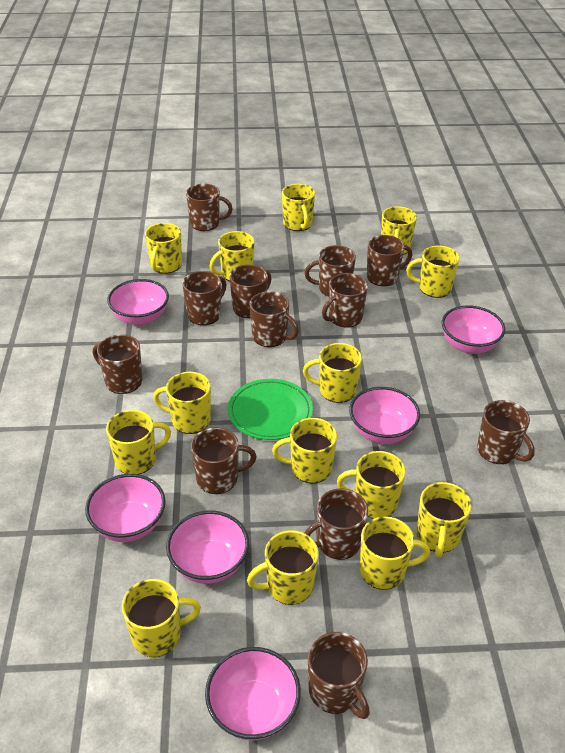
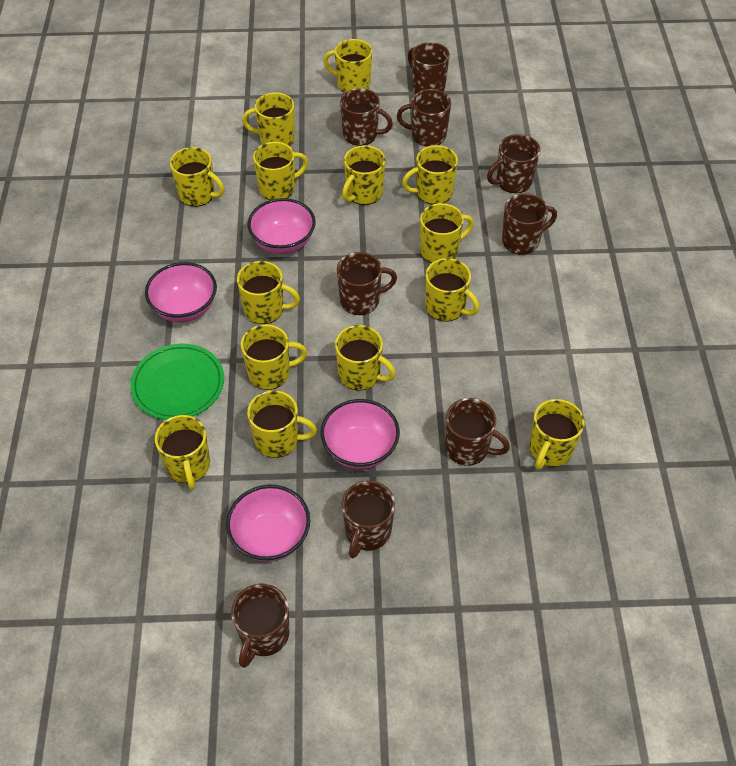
brown mug: 12 -> 9
pink bowl: 6 -> 4

